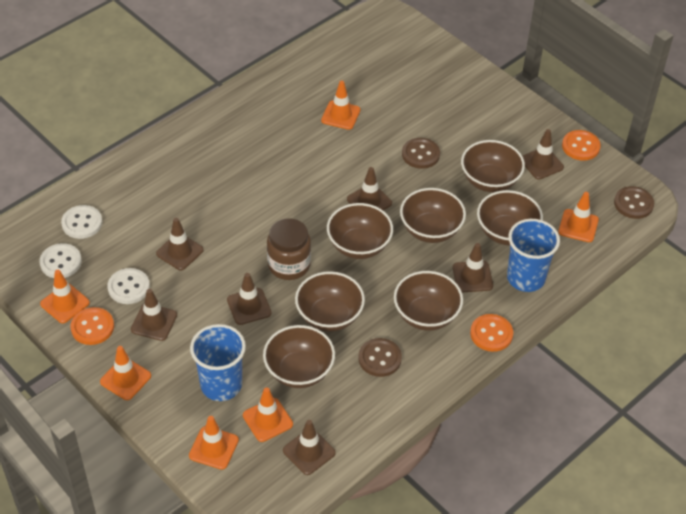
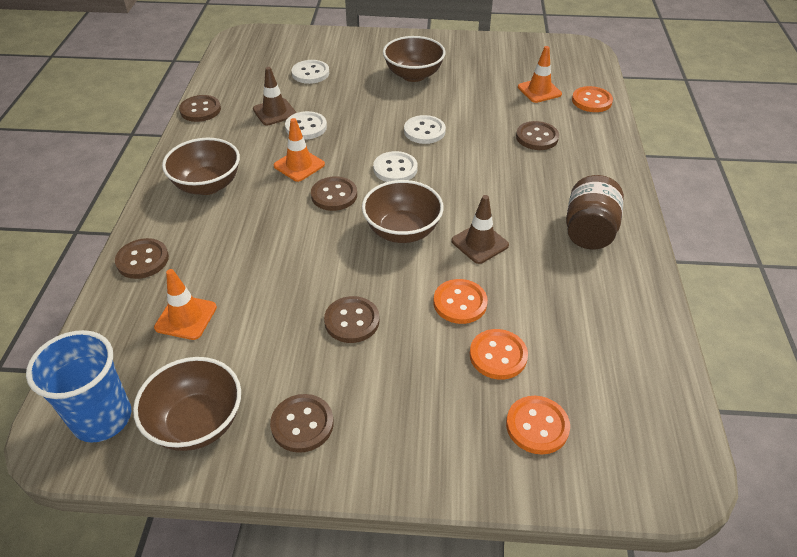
blue cup: 2 -> 1
brown bowl: 7 -> 4
brown button: 3 -> 6
brown traffic cone: 7 -> 2
orange button: 3 -> 4
orange traffic cone: 6 -> 3
white button: 3 -> 4

